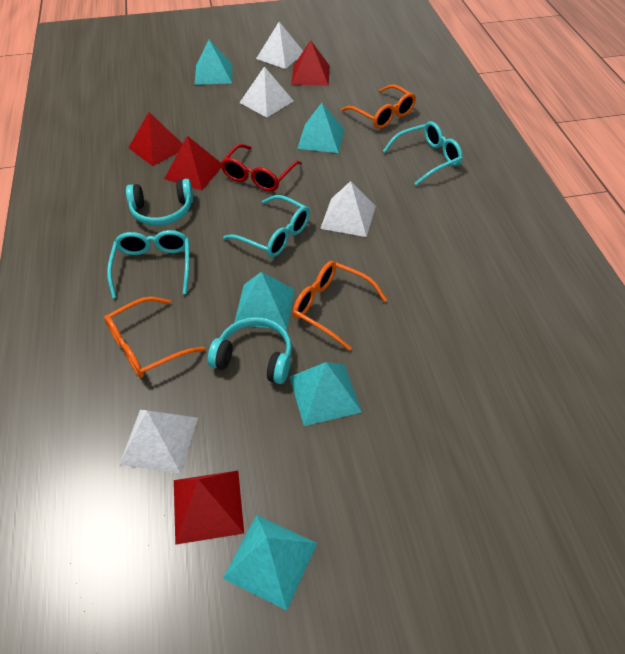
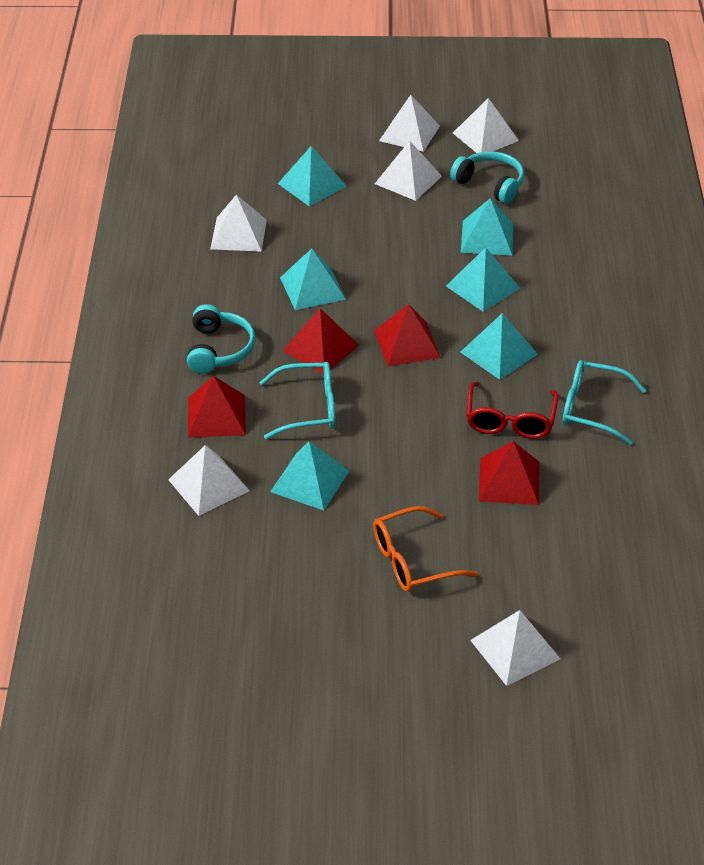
orange glasses: 3 -> 1
turquoise glasses: 3 -> 2
turquoise pyramid: 5 -> 6
white pyramid: 4 -> 6

